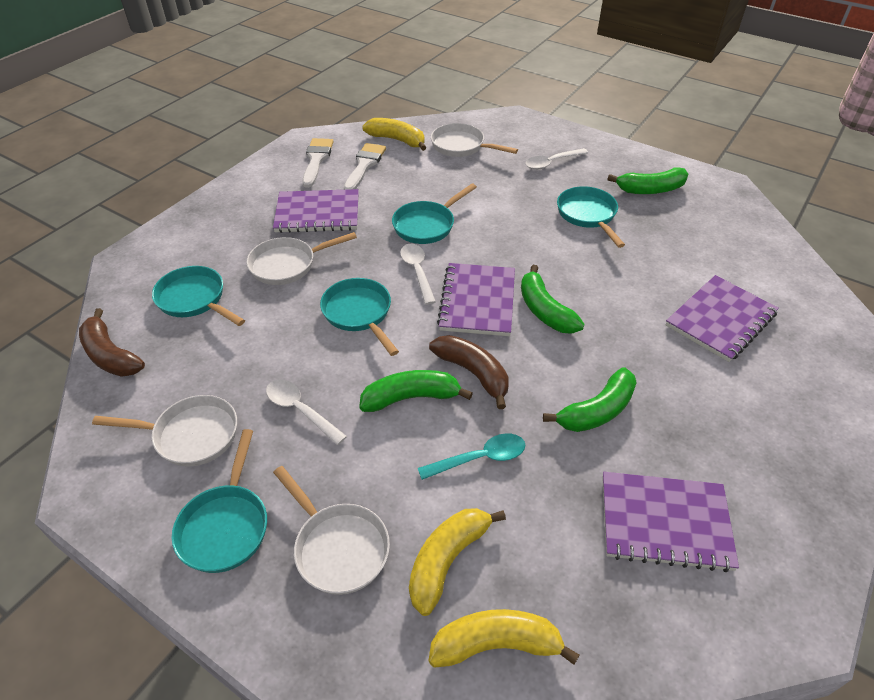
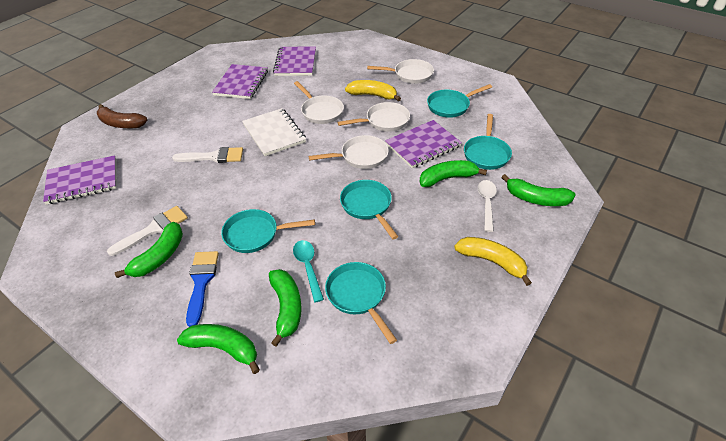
blue brush: 0 -> 1
brown banana: 2 -> 1
green banana: 4 -> 5
white notebook: 0 -> 1
white spoon: 3 -> 1
yellow banana: 3 -> 2

